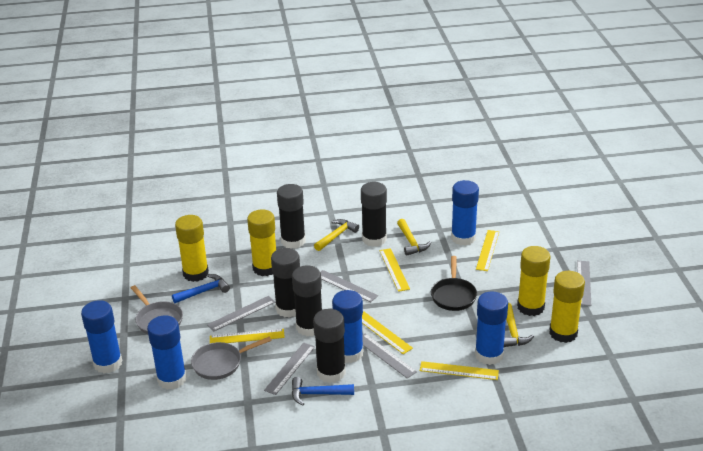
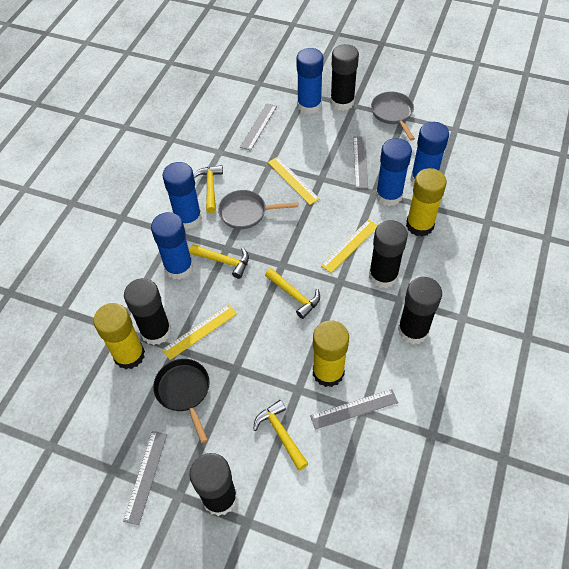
blue hammer: 2 -> 0
grey ruler: 5 -> 4
yellow glue stick: 4 -> 3
yellow hammer: 3 -> 4
yellow ruler: 5 -> 3

